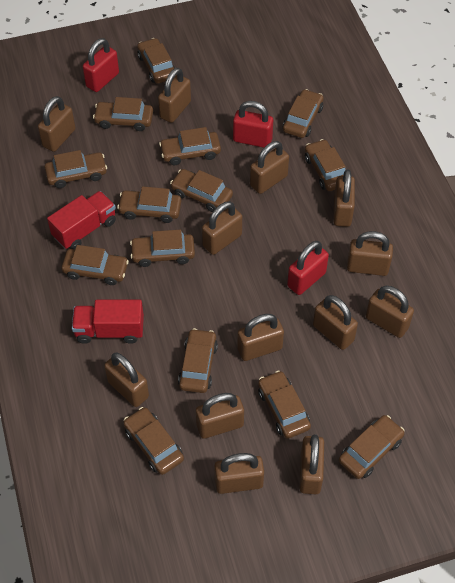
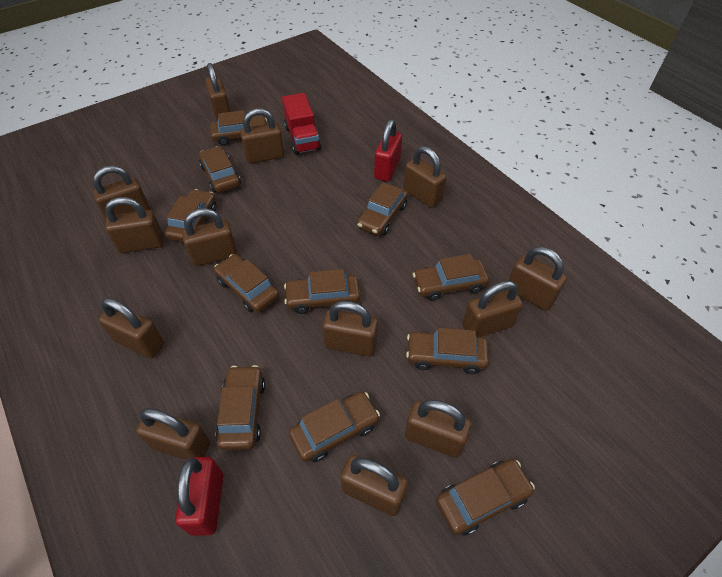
brown car: 14 -> 11
red padlock: 3 -> 2
red truck: 2 -> 1

